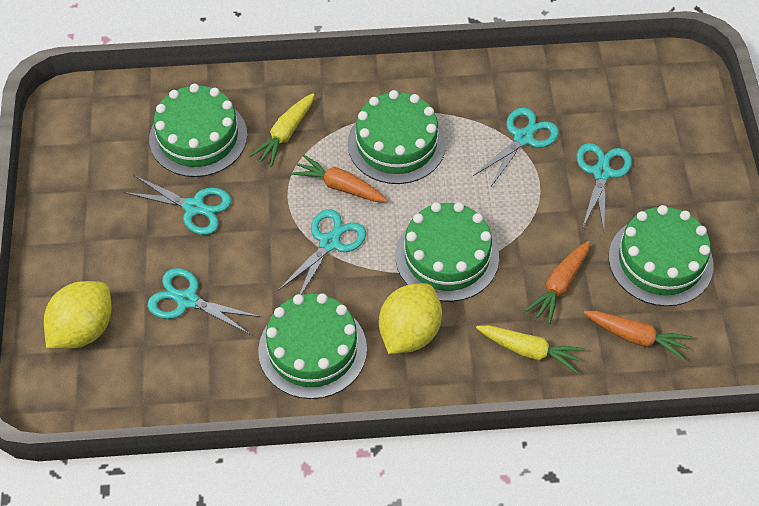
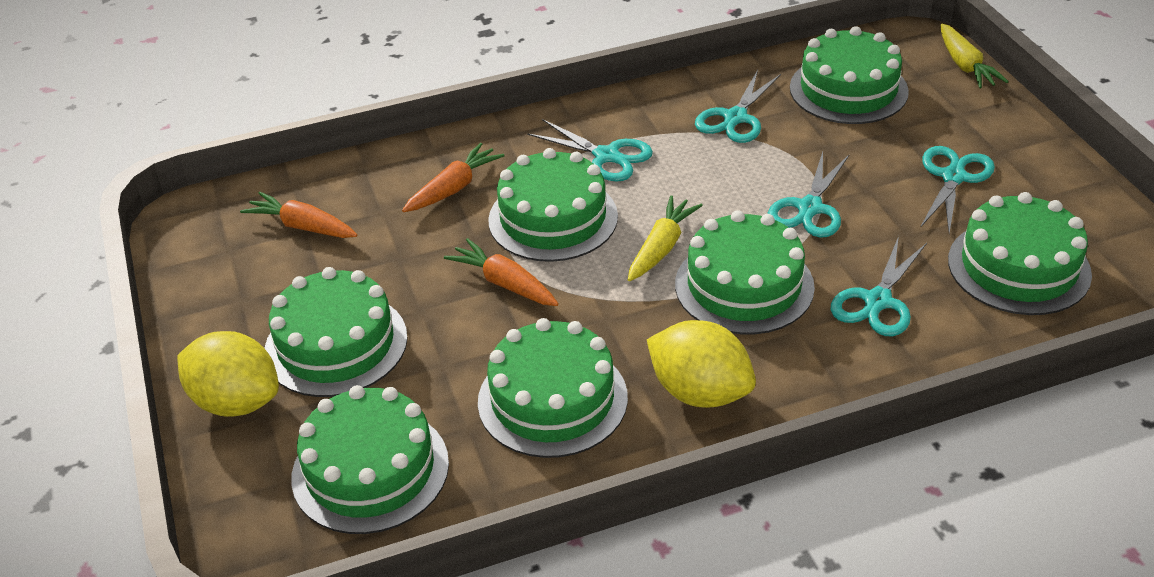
green cake: 5 -> 7

